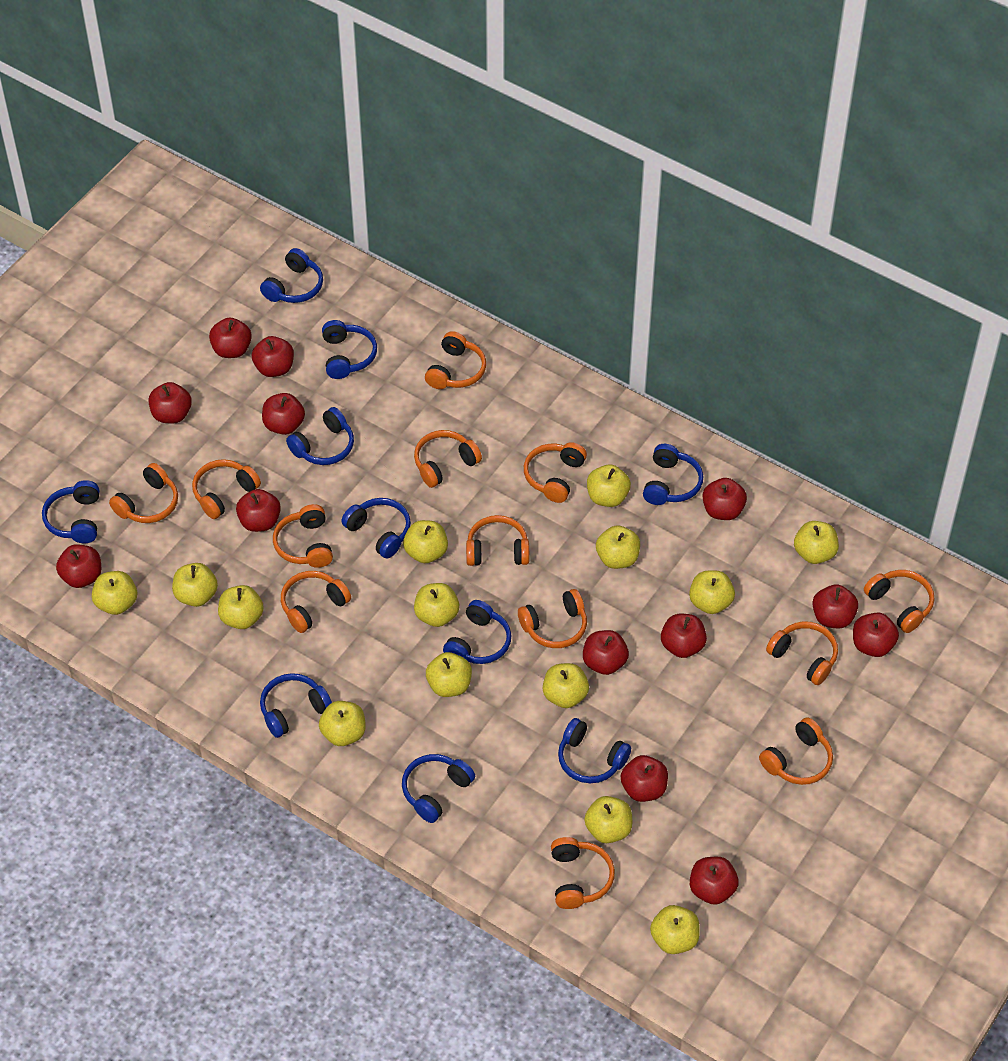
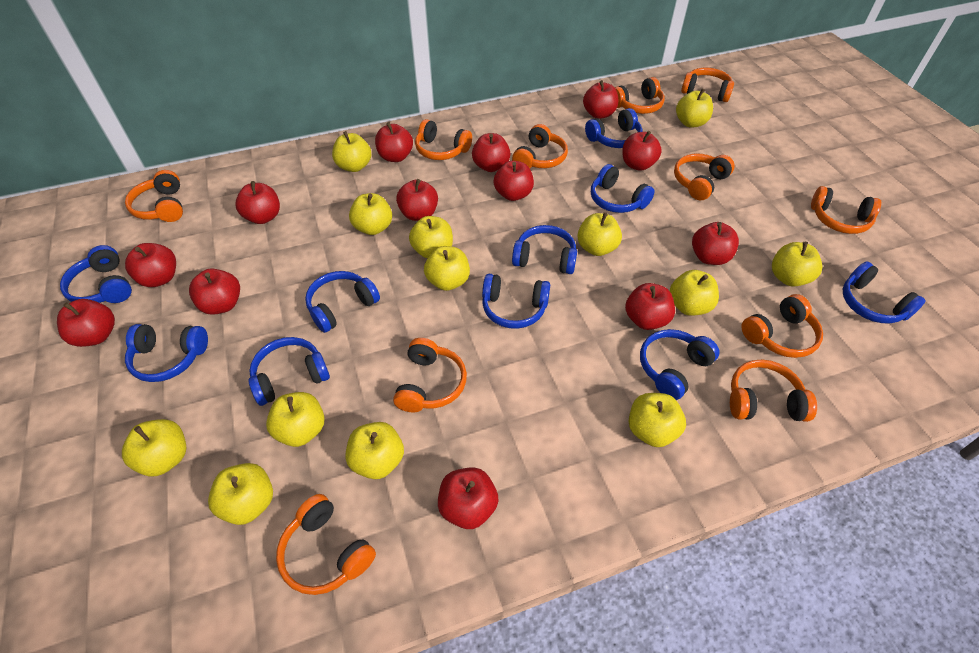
orange headphones: 13 -> 11
yellow apple: 14 -> 13

